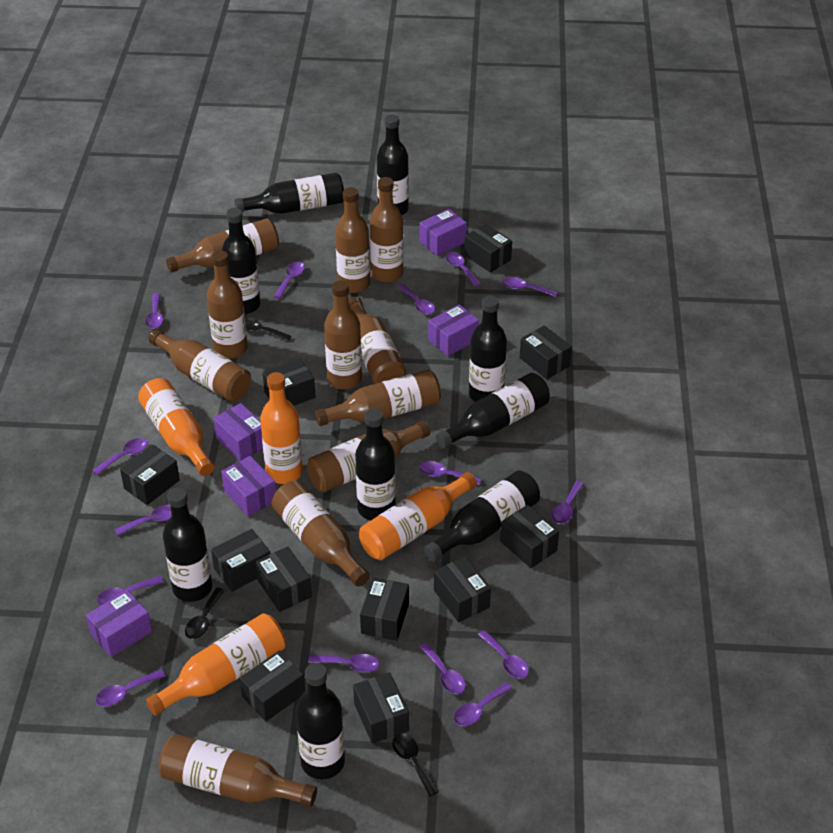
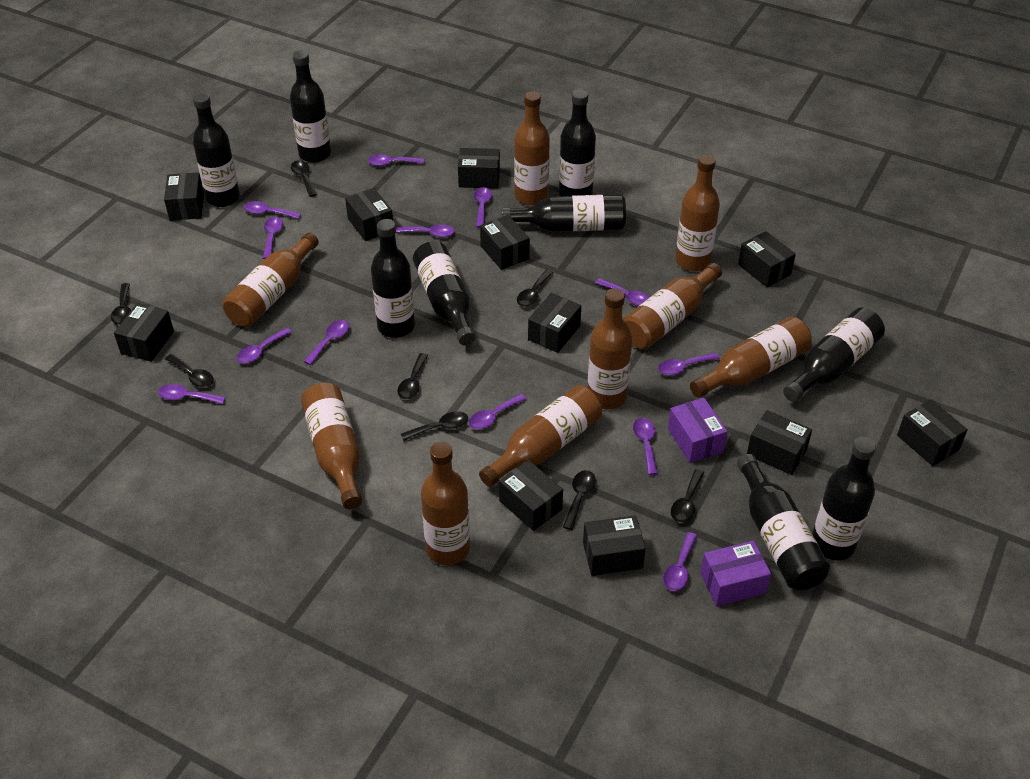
black spoon: 3 -> 8
brown bottle: 11 -> 9
orange bottle: 4 -> 0
purple box: 5 -> 2
purple spoon: 15 -> 13

